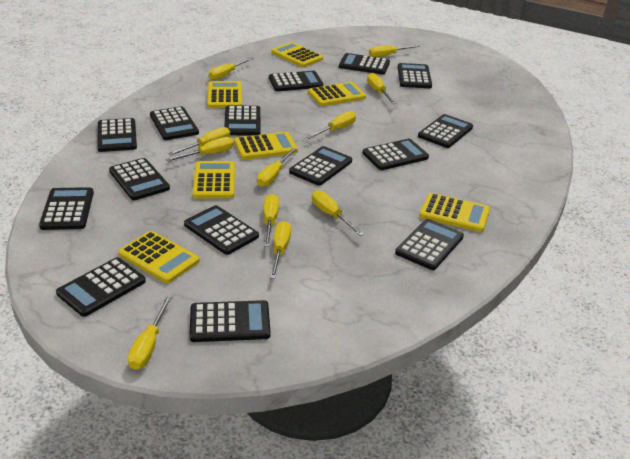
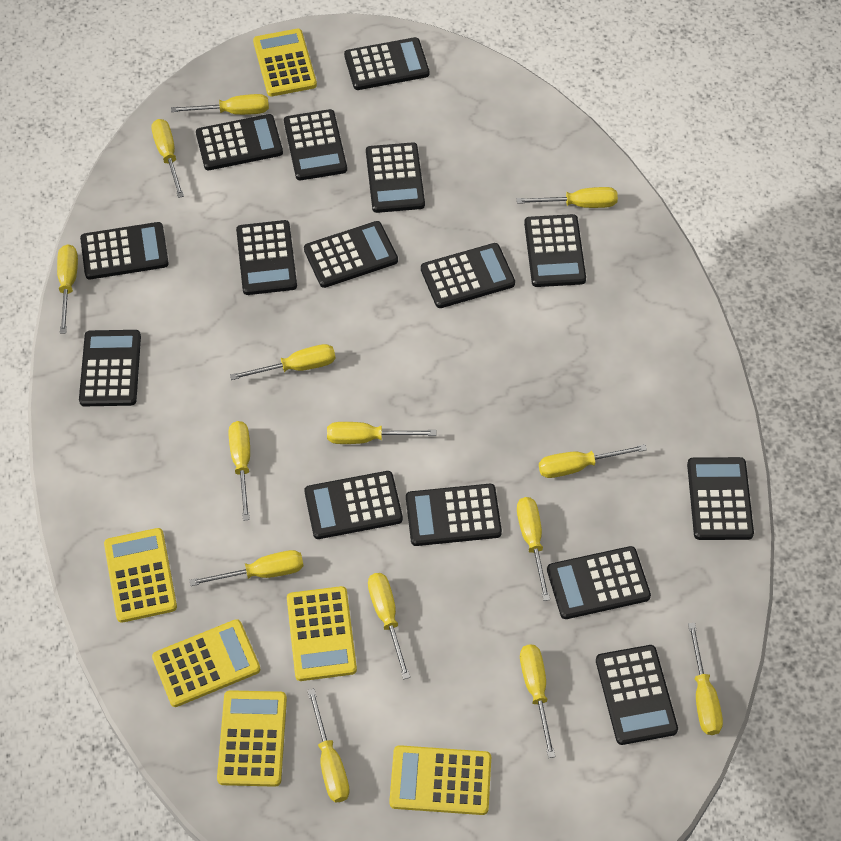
yellow calculator: 7 -> 6
yellow screwdriver: 11 -> 14

